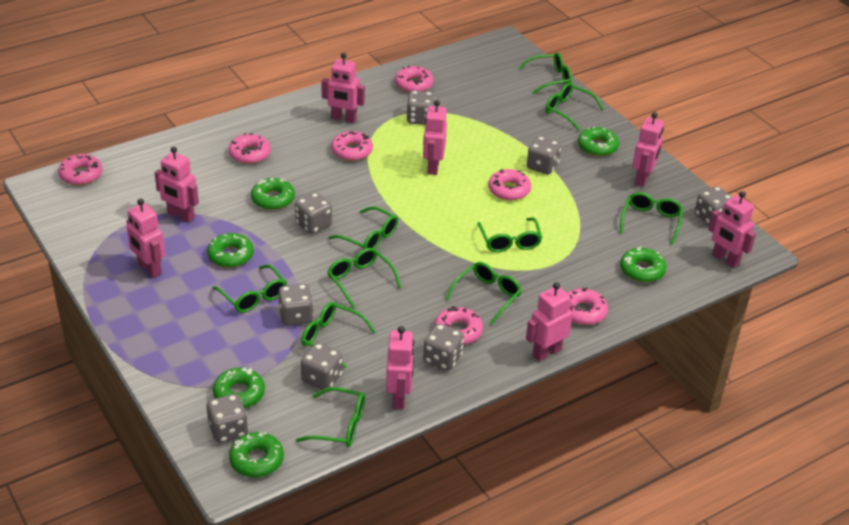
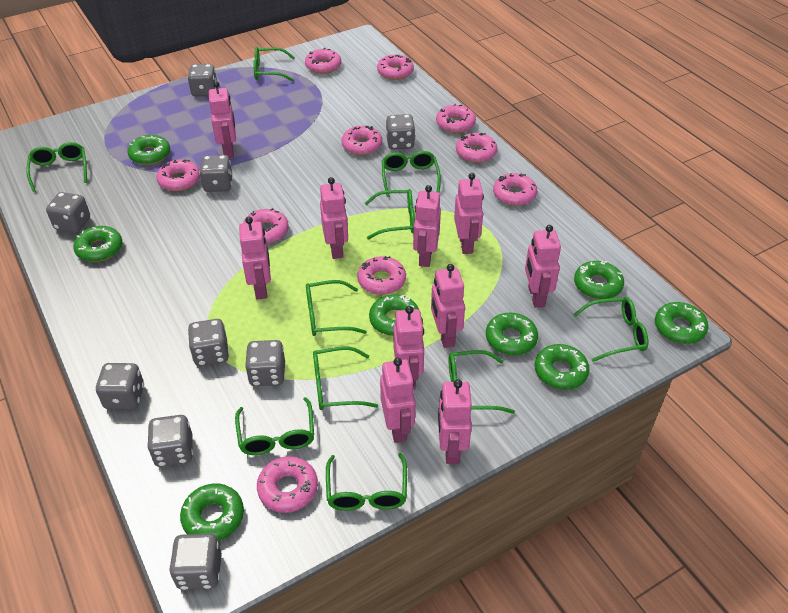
green donut: 6 -> 8
grey dice: 8 -> 9
pink donut: 7 -> 10
pink robot: 8 -> 10

